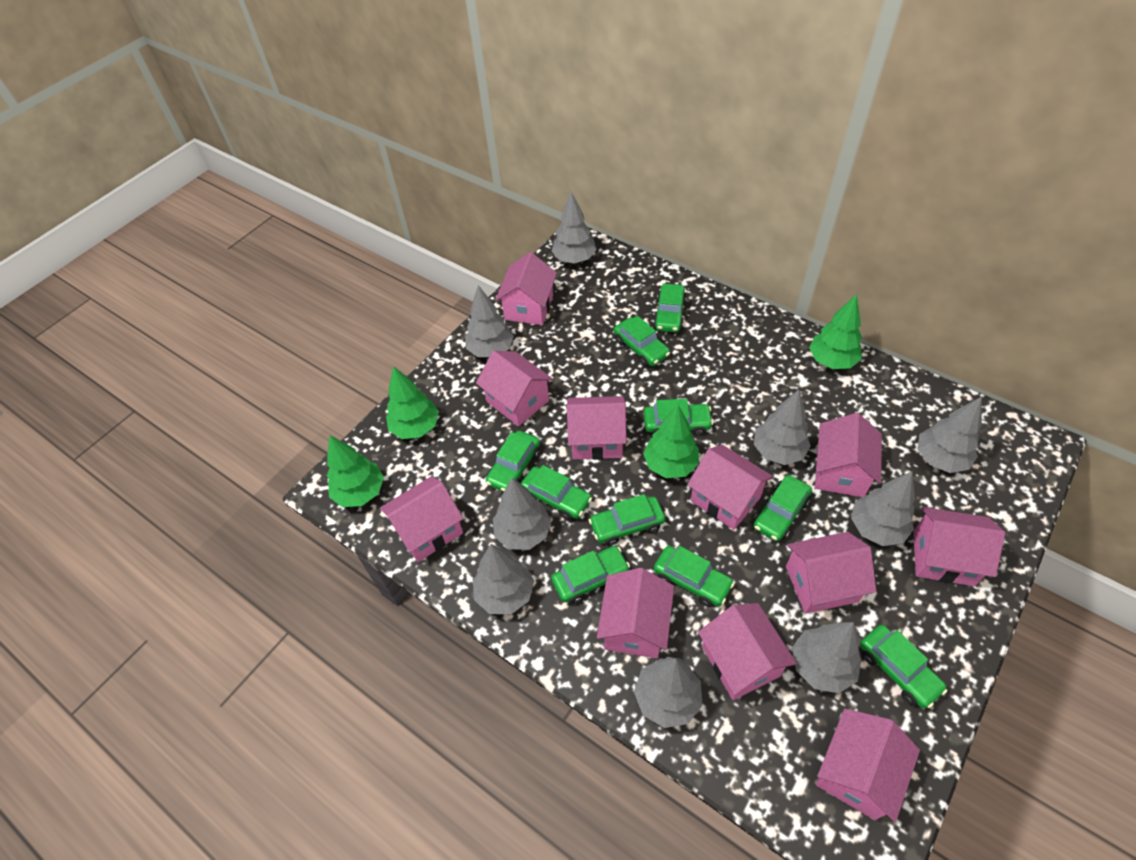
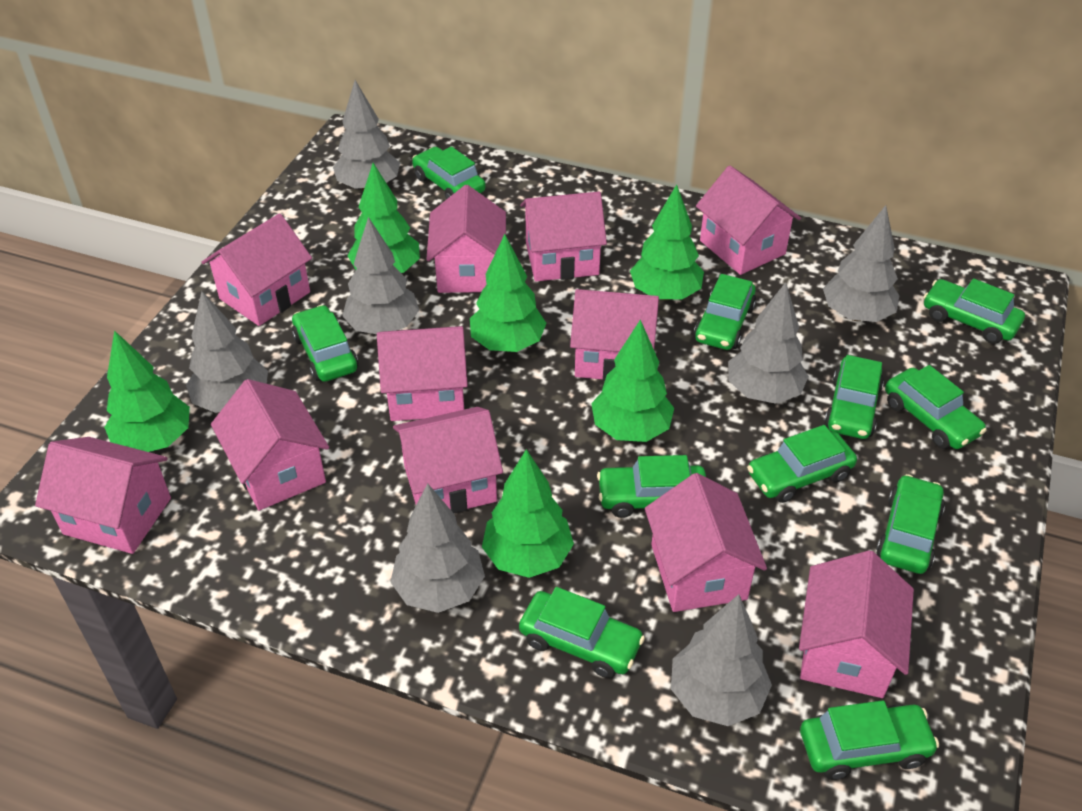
green car: 10 -> 11
green tree: 4 -> 6
grey tree: 9 -> 7

